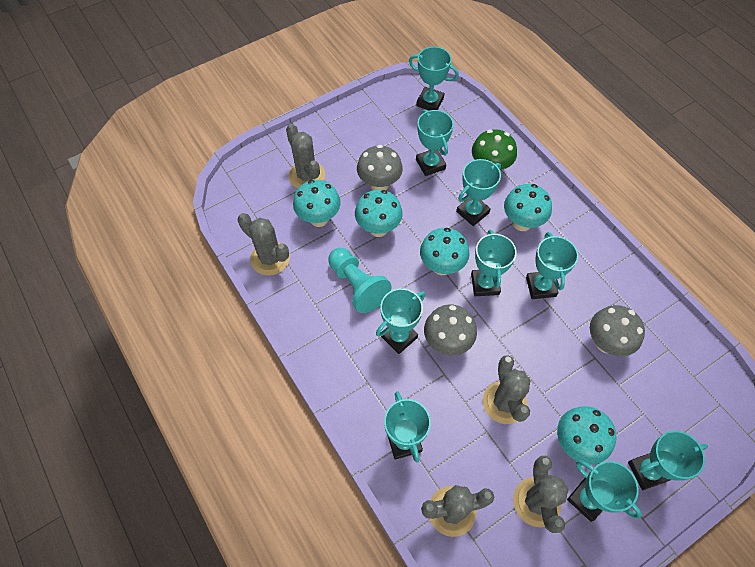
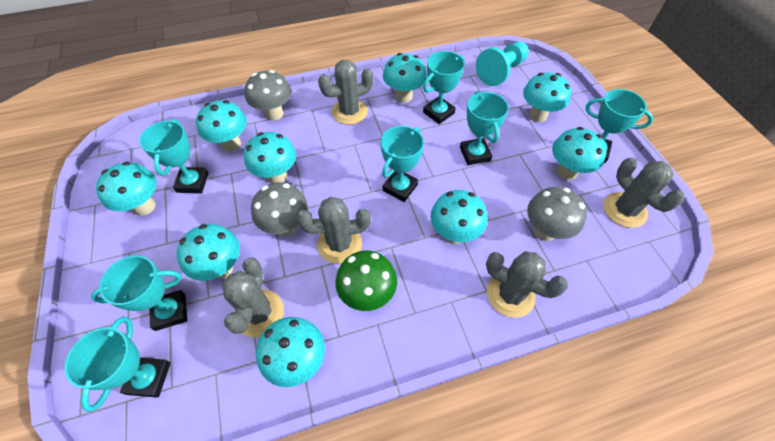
turquoise mushroom: 5 -> 9
turquoise trophy: 9 -> 7

